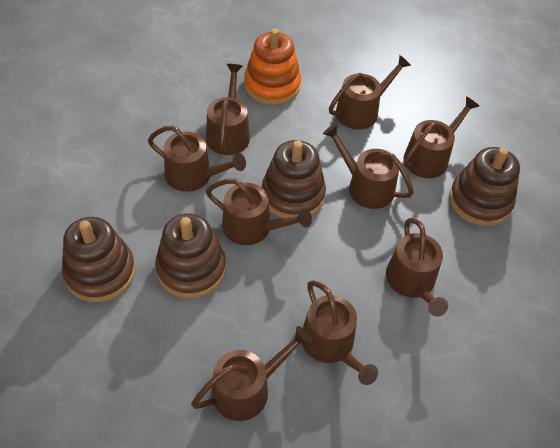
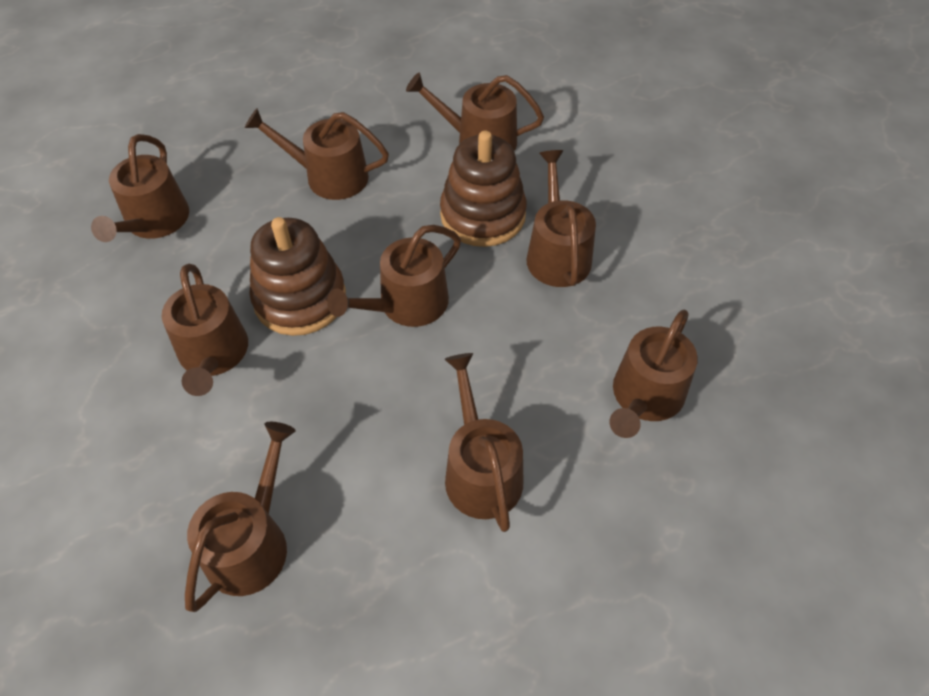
brown stacking toy: 4 -> 2
orange stacking toy: 1 -> 0

